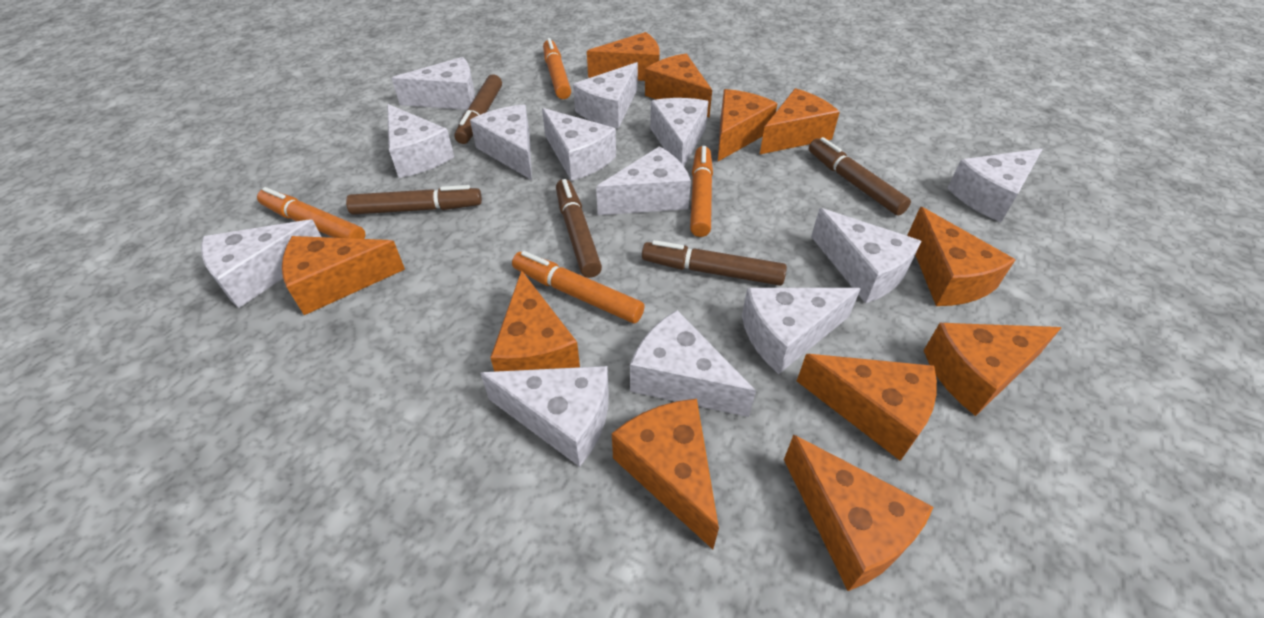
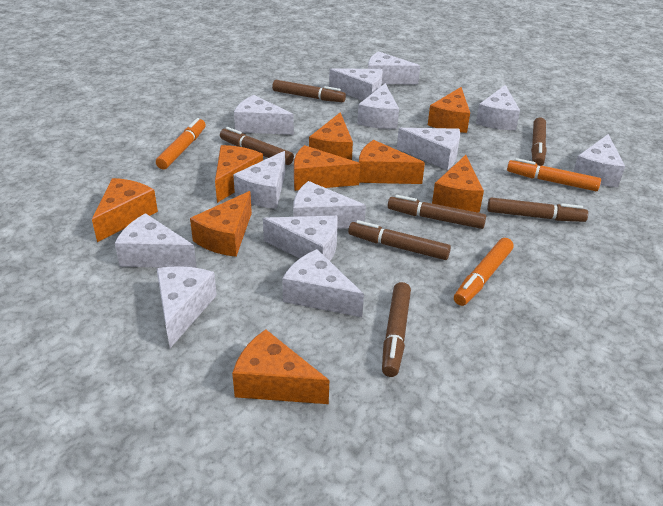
brown marker: 5 -> 7
orange cheese: 11 -> 9
orange marker: 4 -> 3

